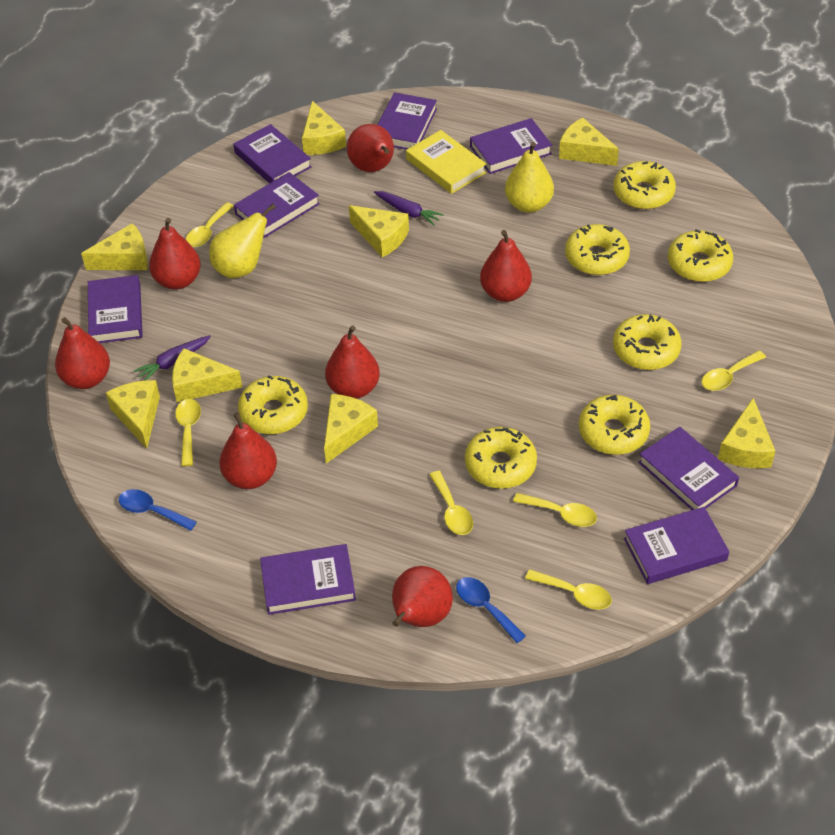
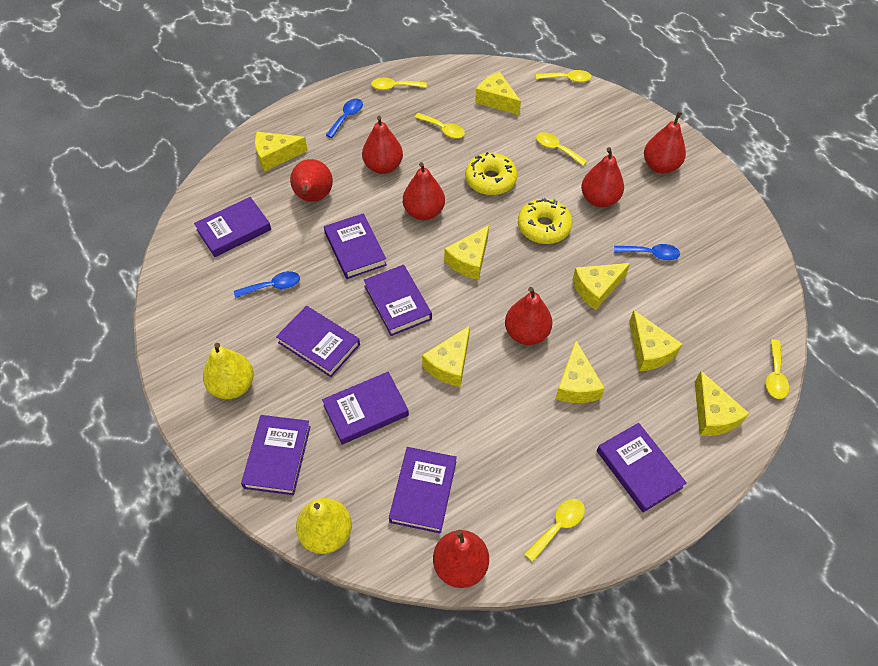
blue spoon: 2 -> 3
purple carrot: 2 -> 0
yellow book: 1 -> 0
yellow donut: 7 -> 2

